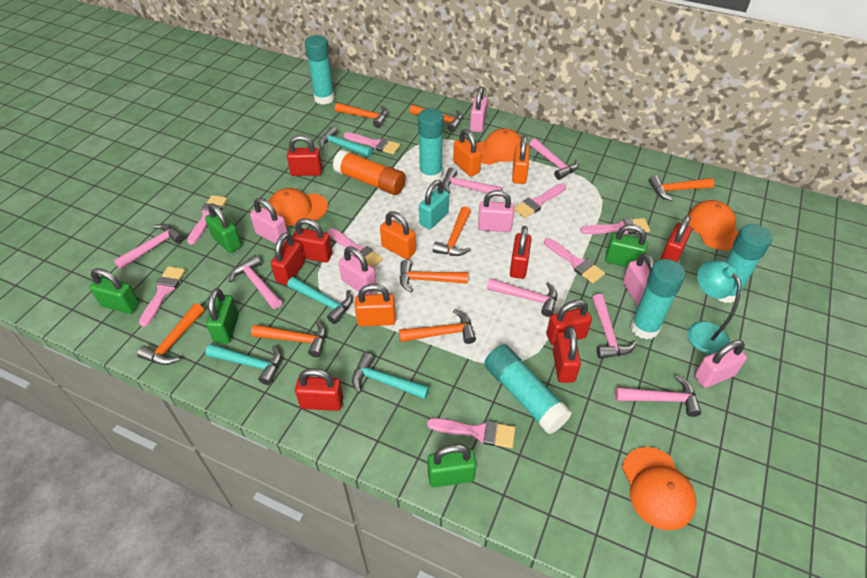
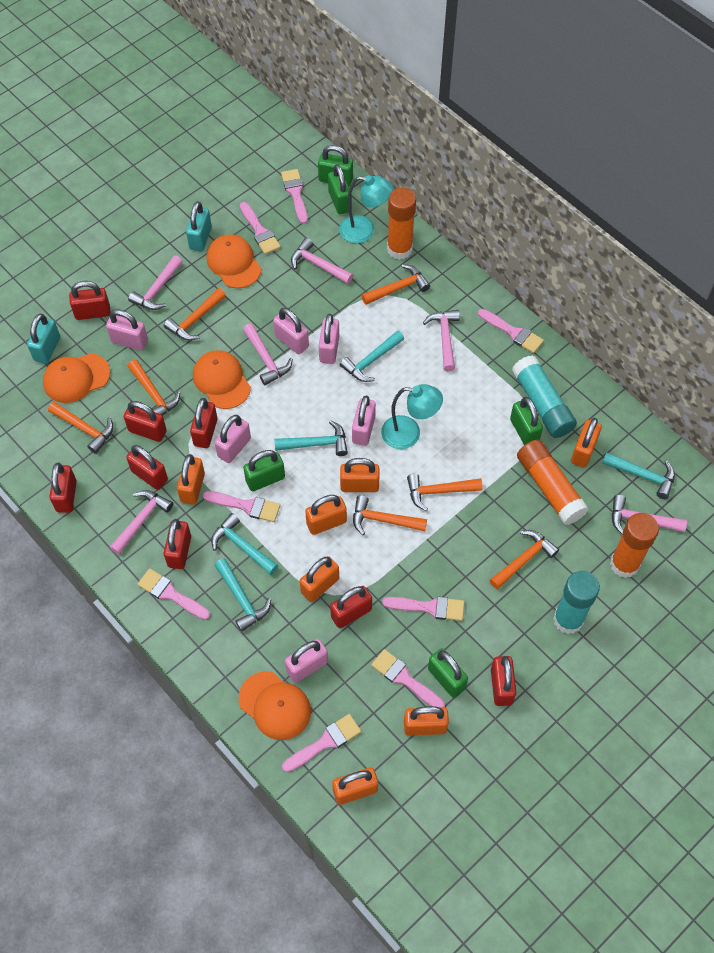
orange glue stick: 1 -> 3
orange hammer: 8 -> 7
orange padlock: 4 -> 7
pink hammer: 7 -> 6
turquoise glue stick: 5 -> 2
turquoise hammer: 4 -> 5
turquoise lamp: 1 -> 2
turquoise padlock: 1 -> 2

